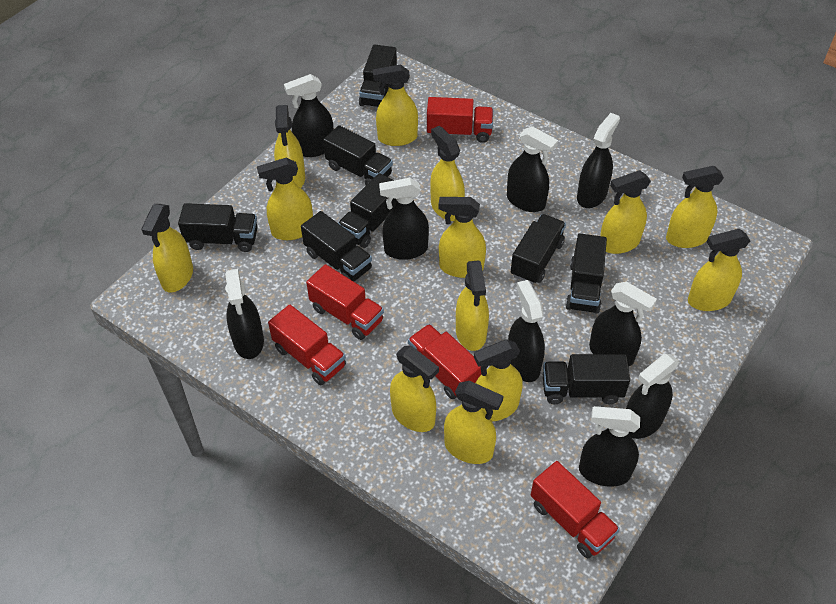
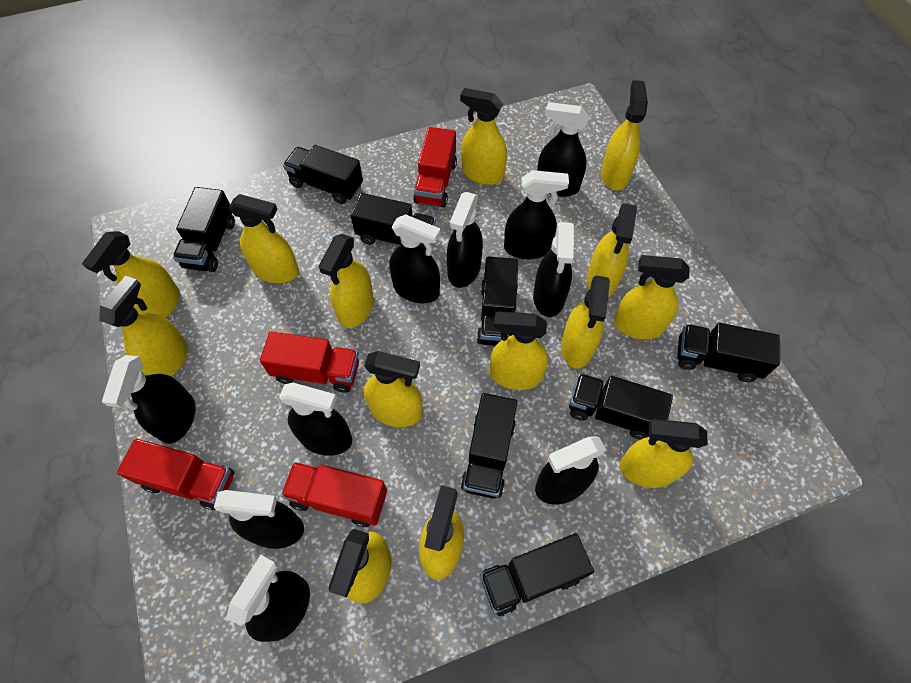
black spray bottle: 9 -> 10
red truck: 5 -> 4
yellow spray bottle: 13 -> 14

